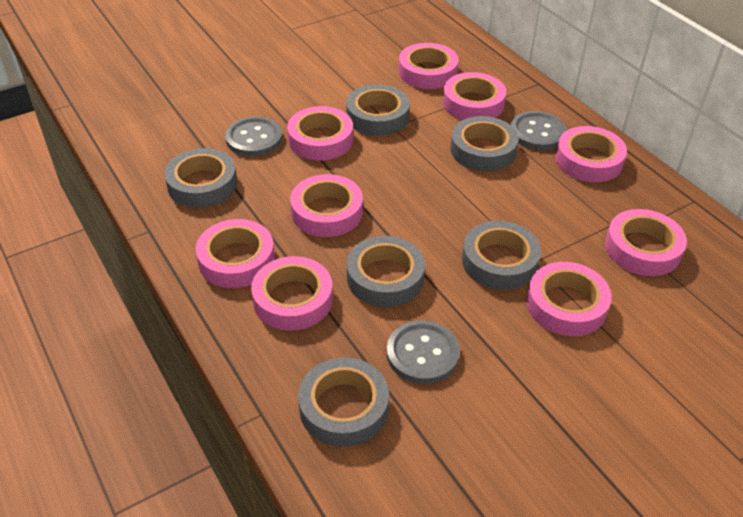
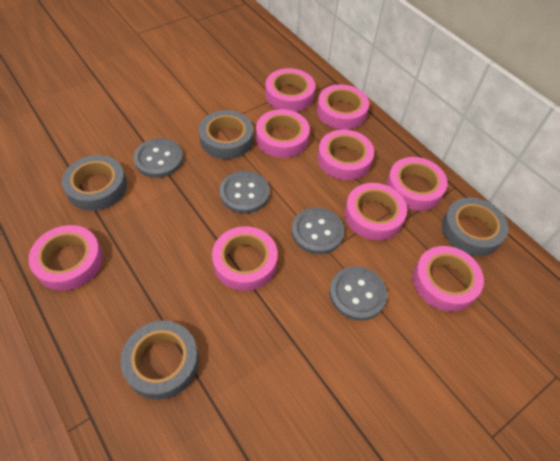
grey button: 3 -> 4
grey tape: 6 -> 4

